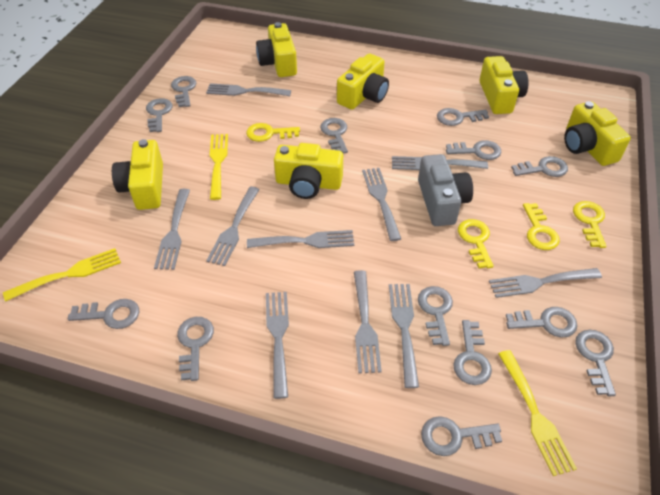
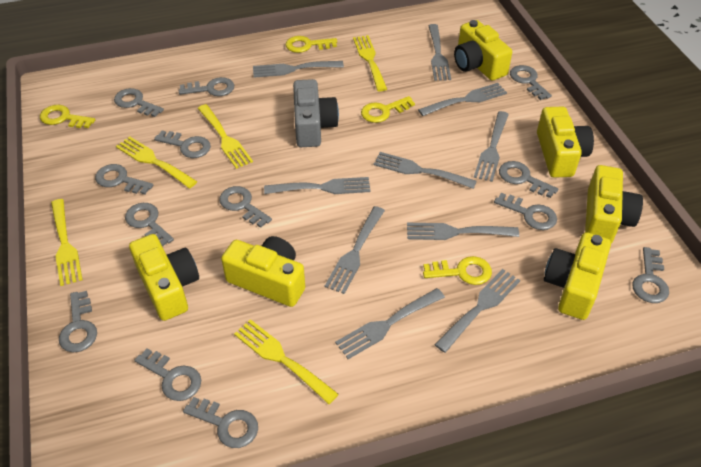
yellow fork: 3 -> 5

